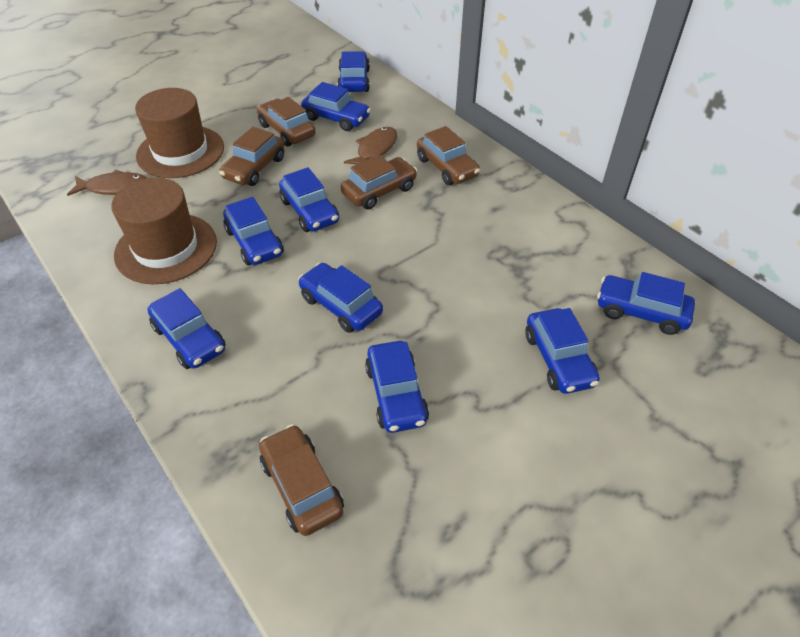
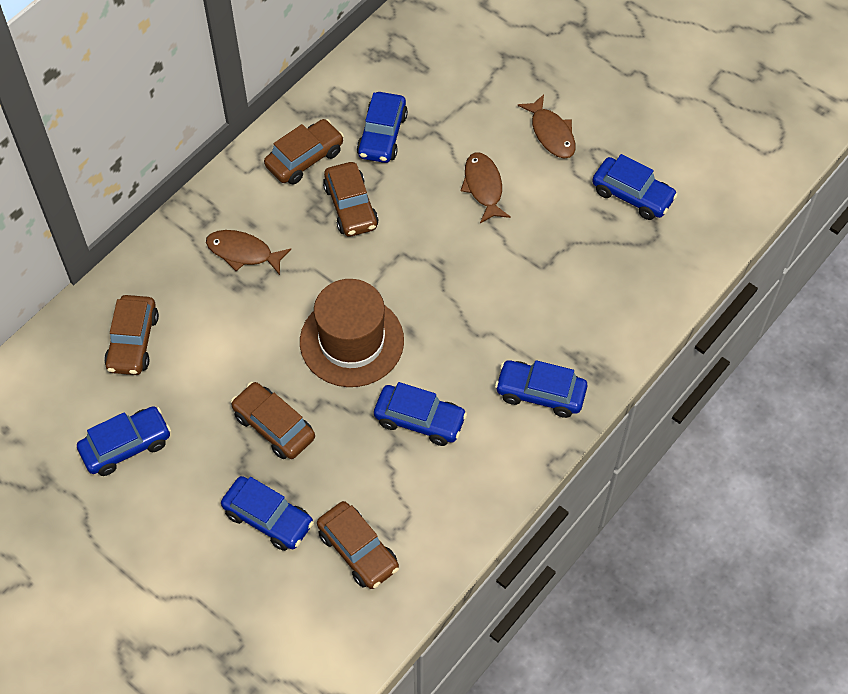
blue car: 9 -> 6
brown fish: 2 -> 3
brown hat: 2 -> 1

